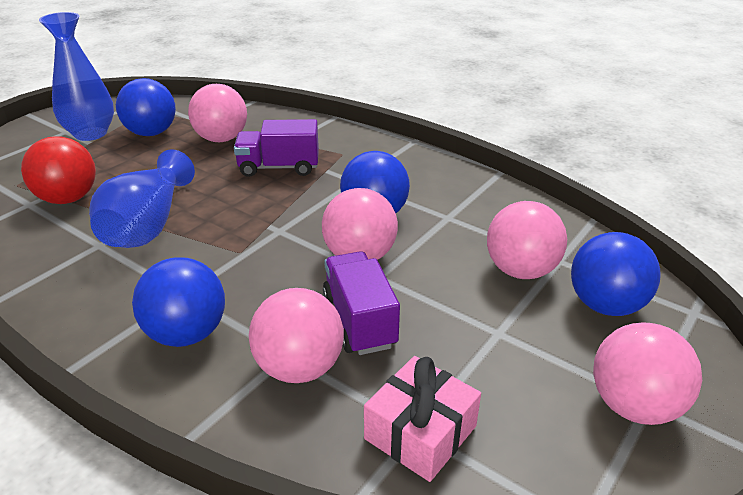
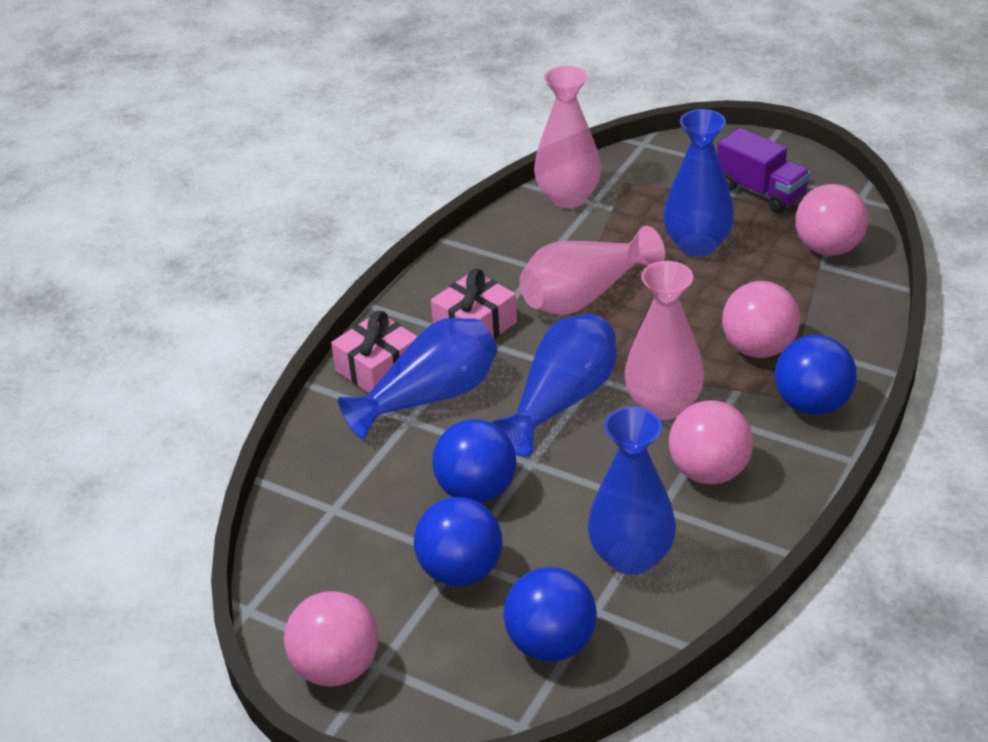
blue vase: 2 -> 4
pink ball: 5 -> 4
pink gift: 1 -> 2
pink vase: 0 -> 3
purple truck: 2 -> 1
red ball: 1 -> 0

